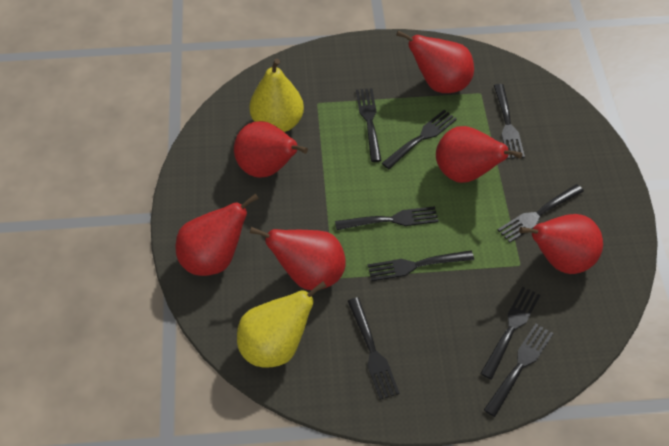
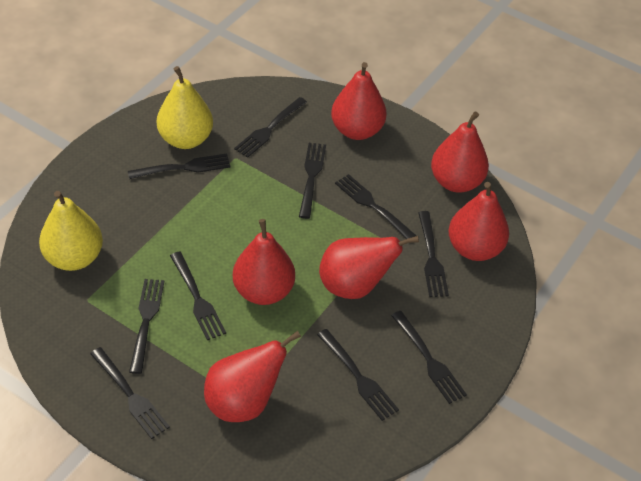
black fork: 9 -> 10

